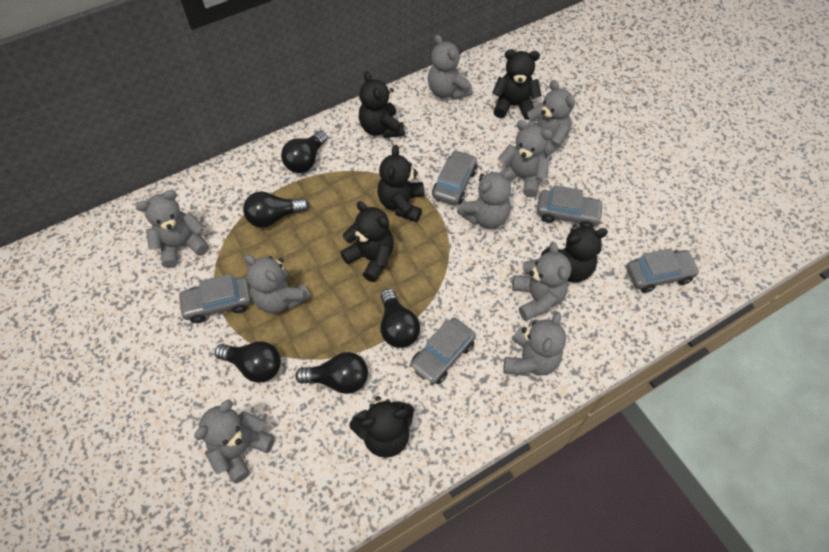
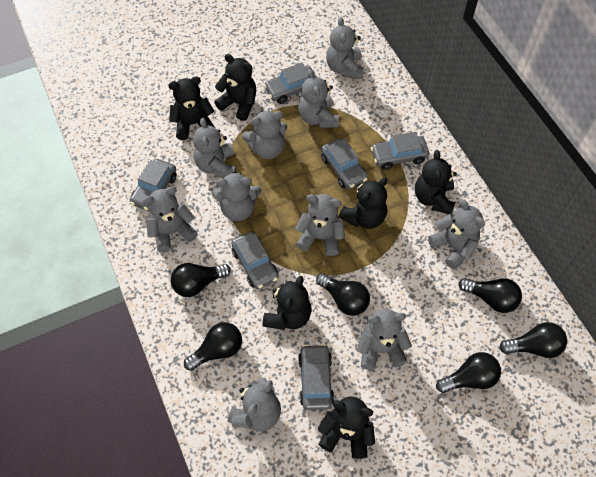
black light bulb: 5 -> 6
grey car: 5 -> 6
grey teddy bear: 9 -> 10

